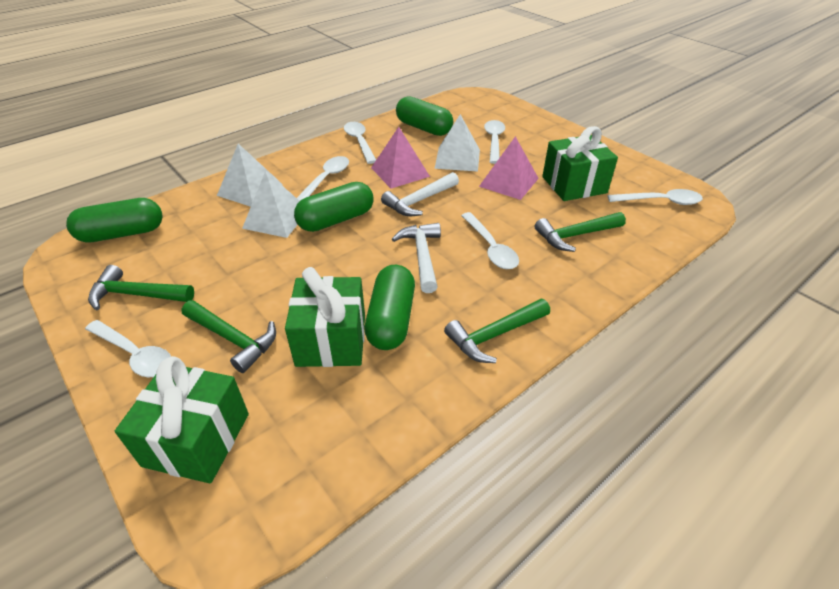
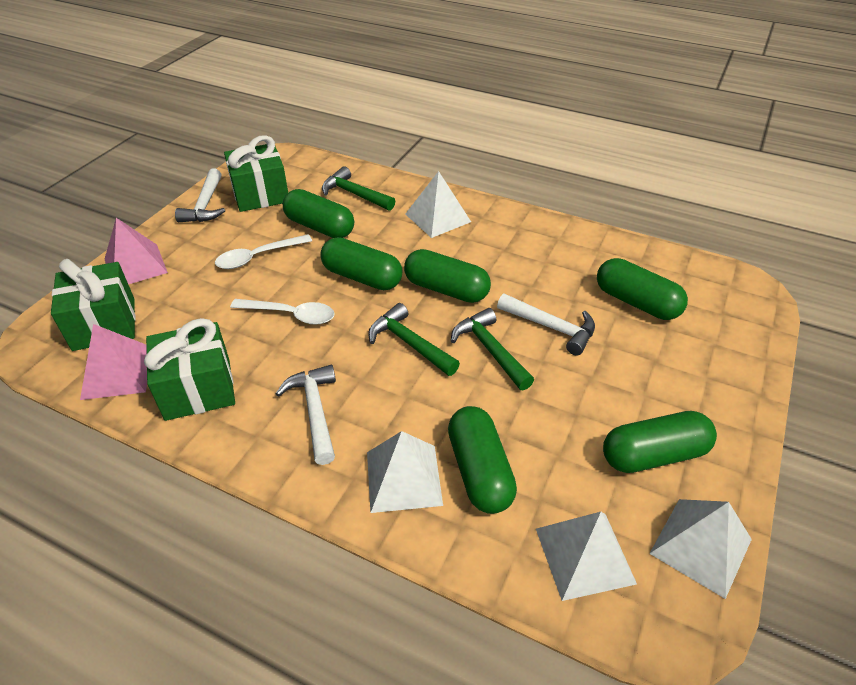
green capsule: 4 -> 6
green hammer: 4 -> 3
white hammer: 2 -> 3
white pyramid: 3 -> 4
white spoon: 6 -> 2

